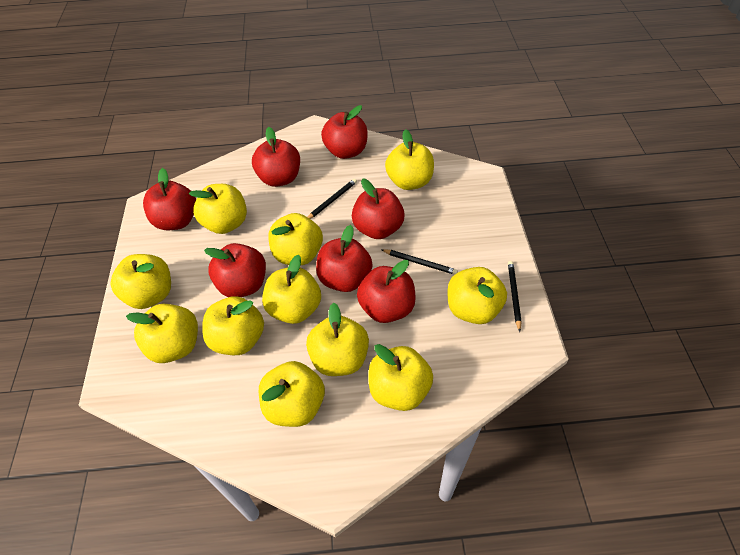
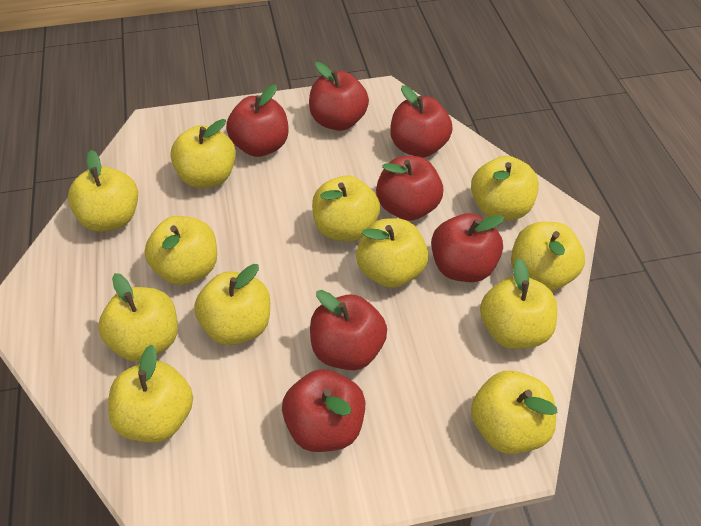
black pencil: 3 -> 0
yellow apple: 11 -> 12

